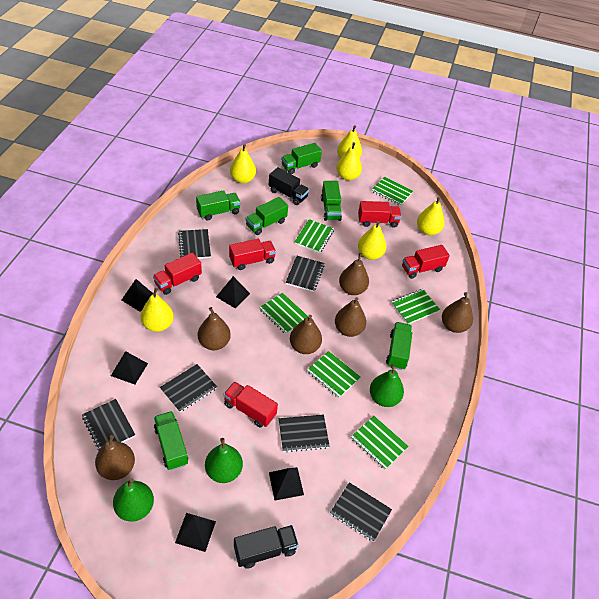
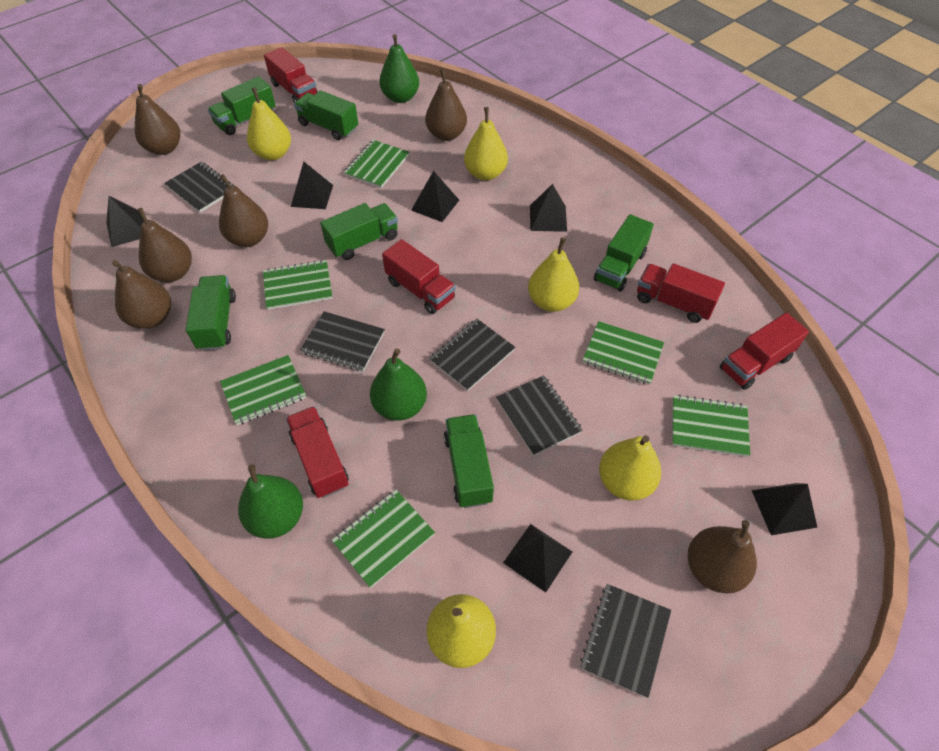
black notebook: 6 -> 5
black pyramid: 5 -> 6
black truck: 2 -> 0
yellow pear: 6 -> 5

